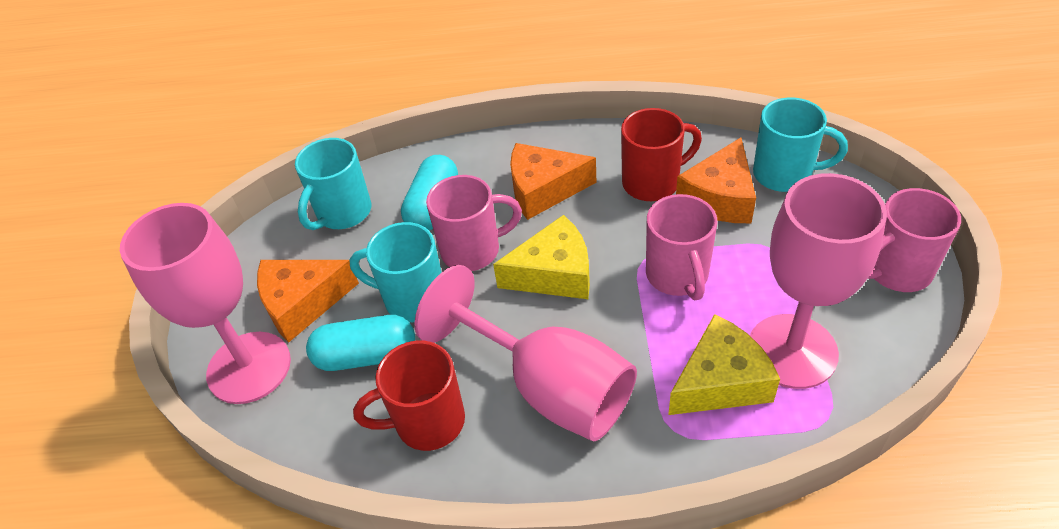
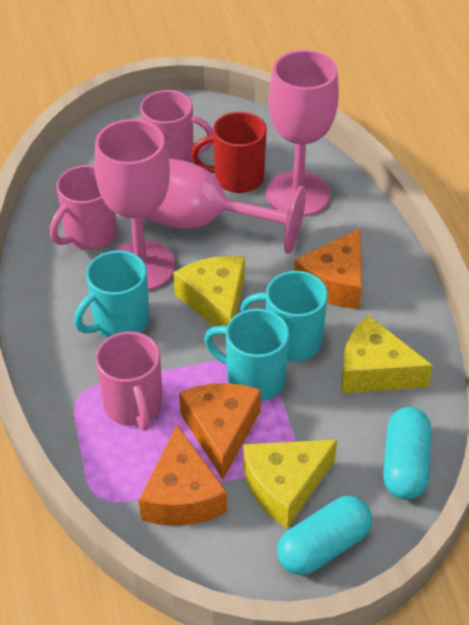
red mug: 2 -> 1
yellow cheese: 2 -> 3

